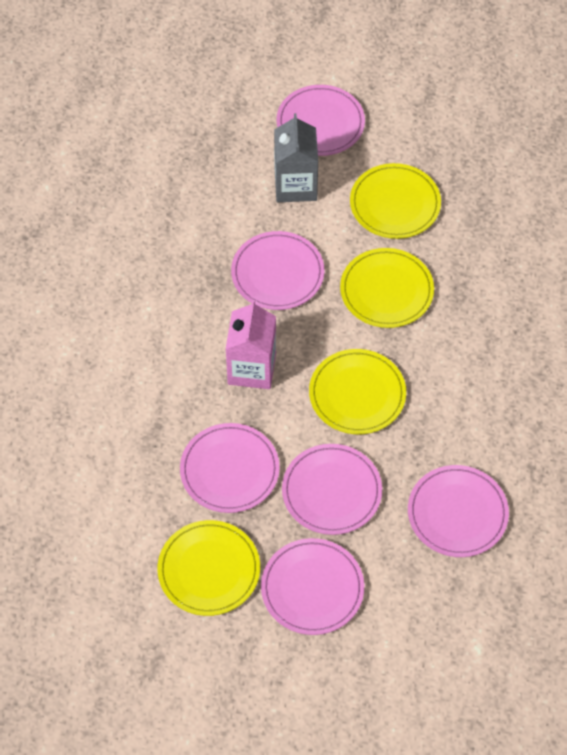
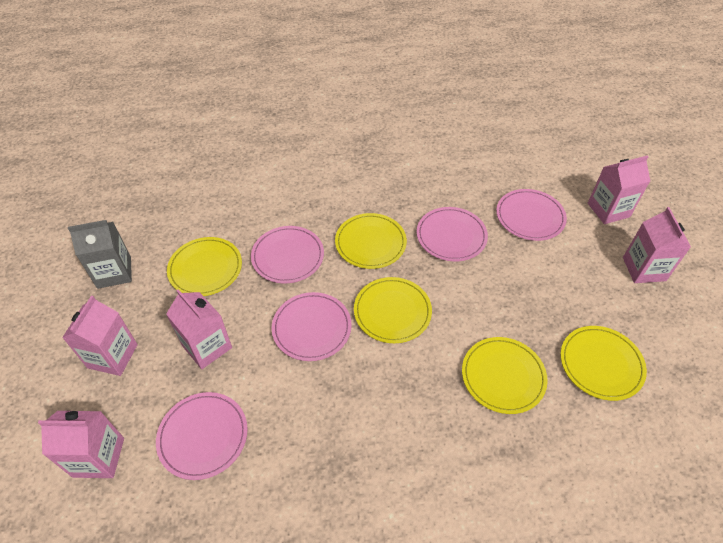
pink carton: 1 -> 5
pink plate: 6 -> 5
yellow plate: 4 -> 5

